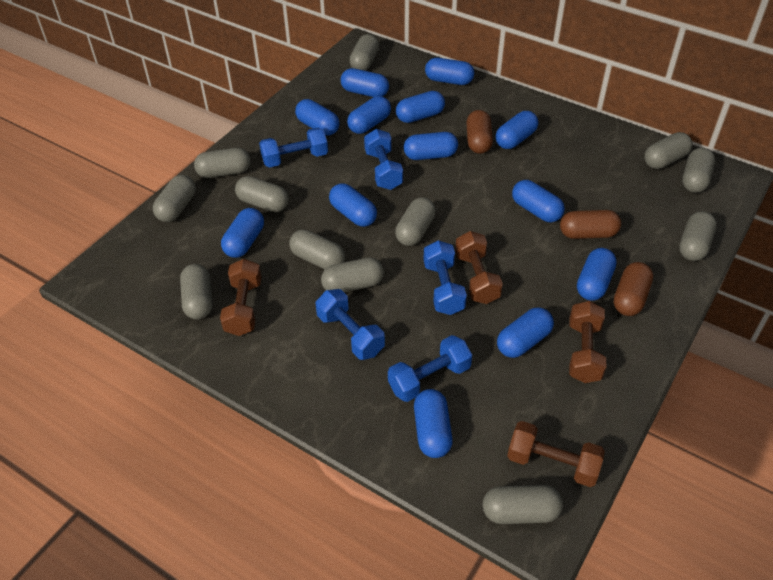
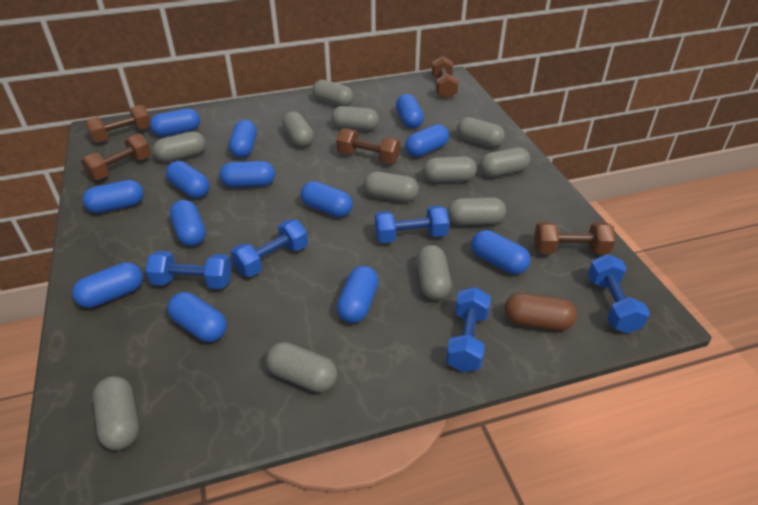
brown capsule: 3 -> 1
brown dumbbell: 4 -> 5

